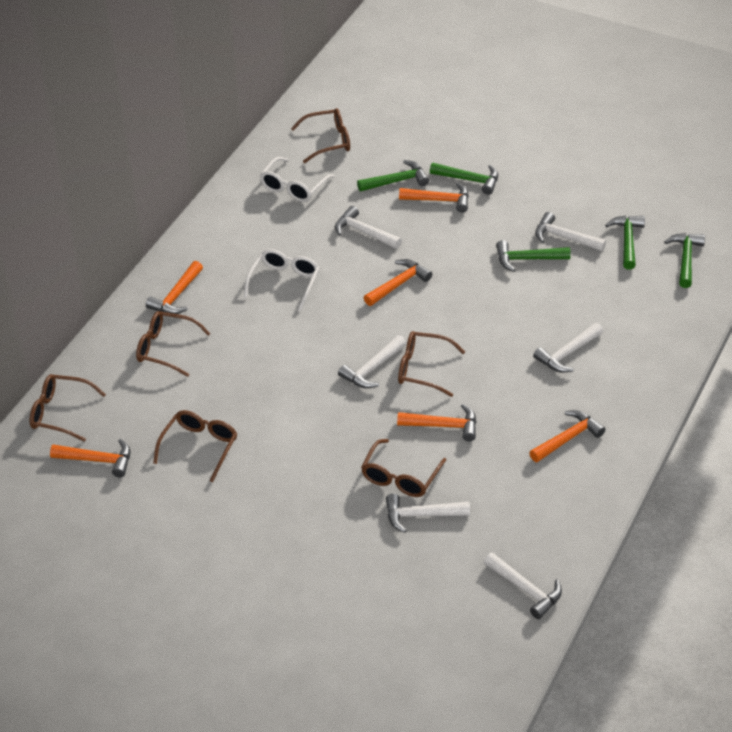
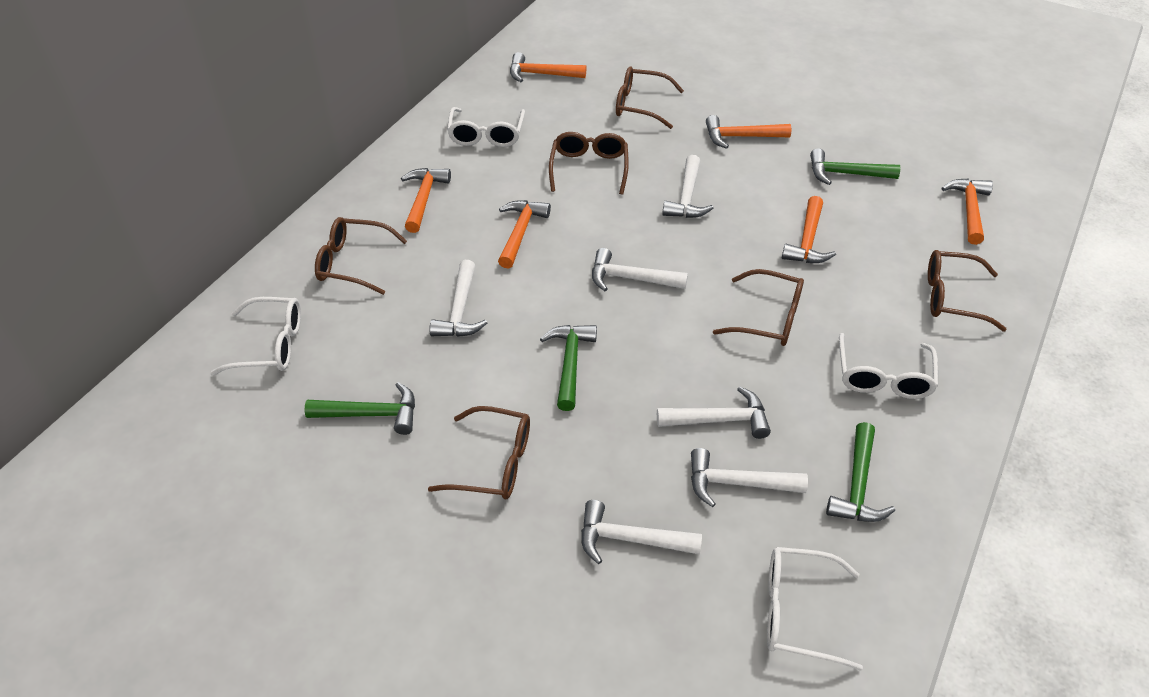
green hammer: 5 -> 4
white glasses: 2 -> 4

